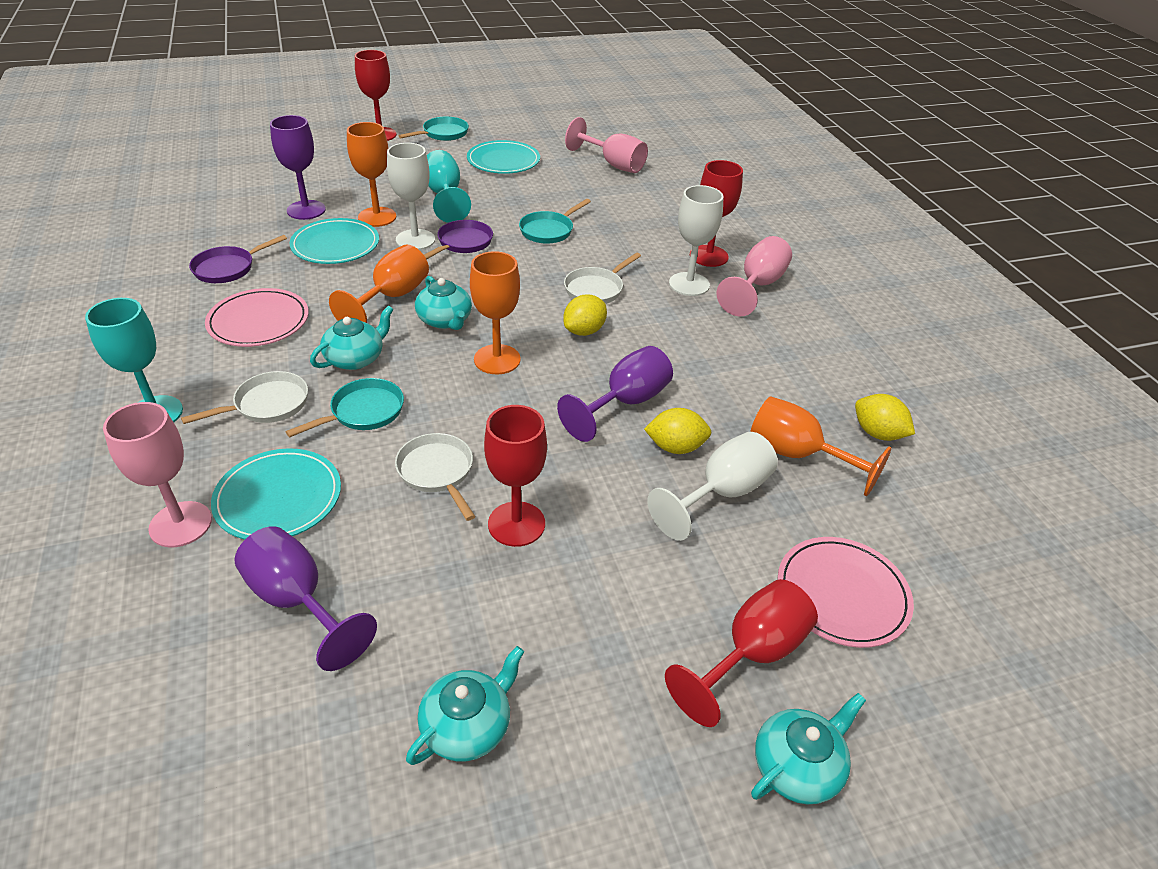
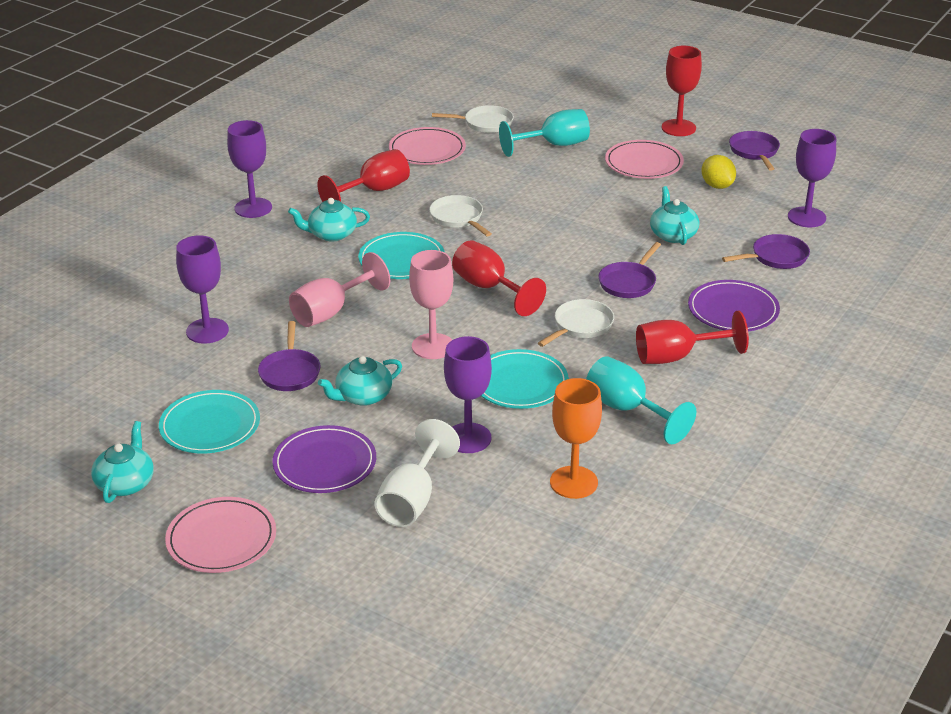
orange goblet: 4 -> 1
pink goblet: 3 -> 2
pink plate: 2 -> 3
purple goblet: 3 -> 4
purple pan: 2 -> 4
purple plate: 0 -> 2
turquoise pan: 3 -> 0
white goblet: 3 -> 1
yellow lemon: 3 -> 1

